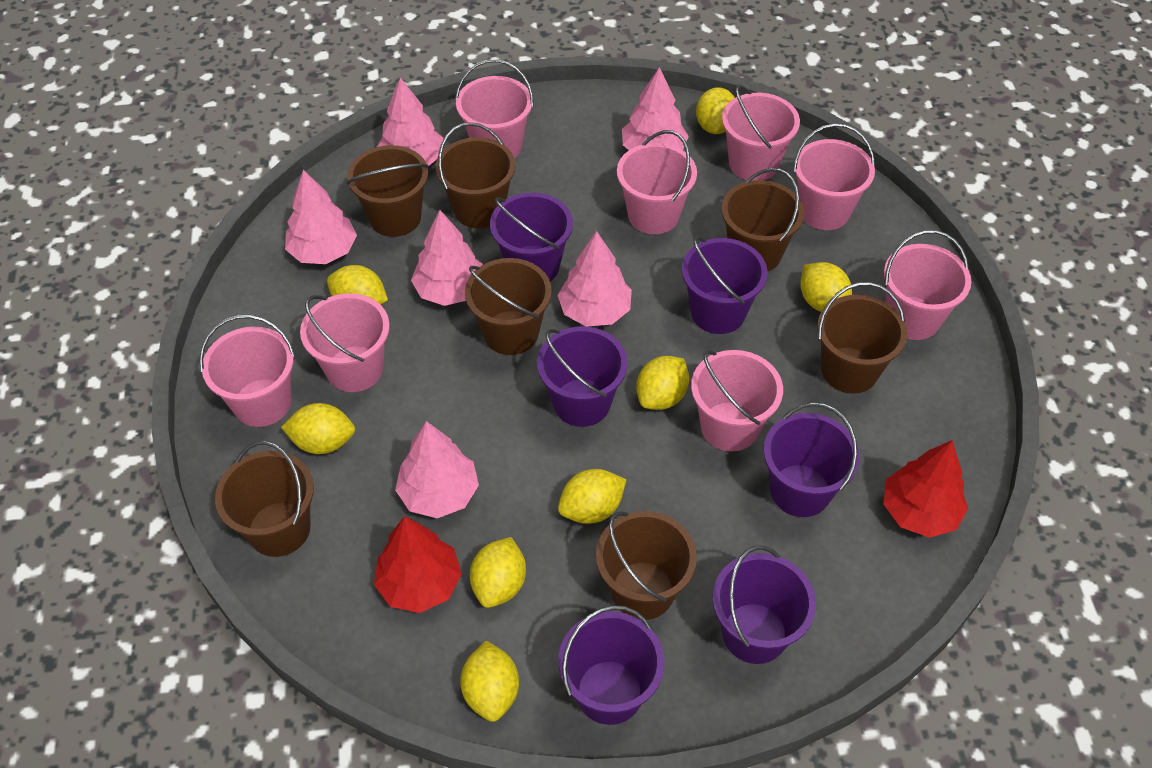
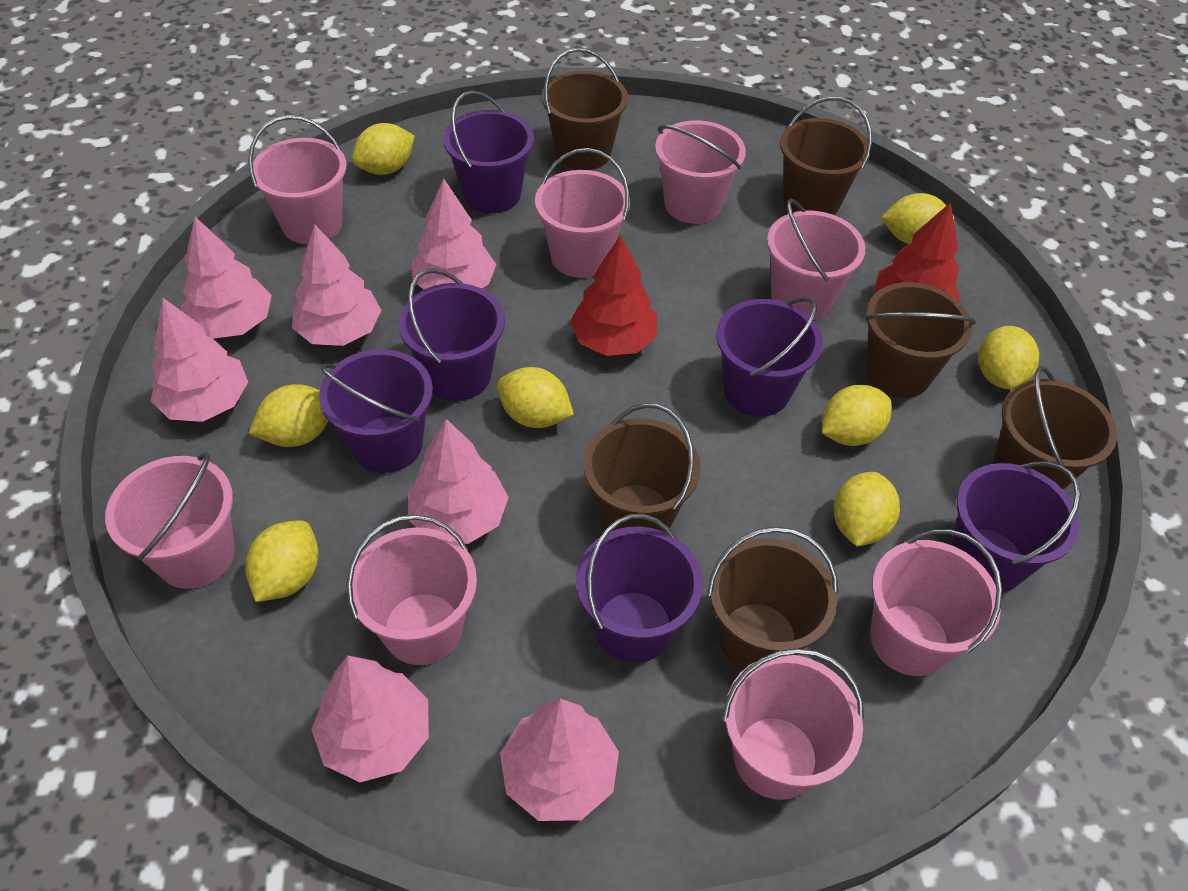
brown bucket: 7 -> 6
pink tree: 6 -> 7

